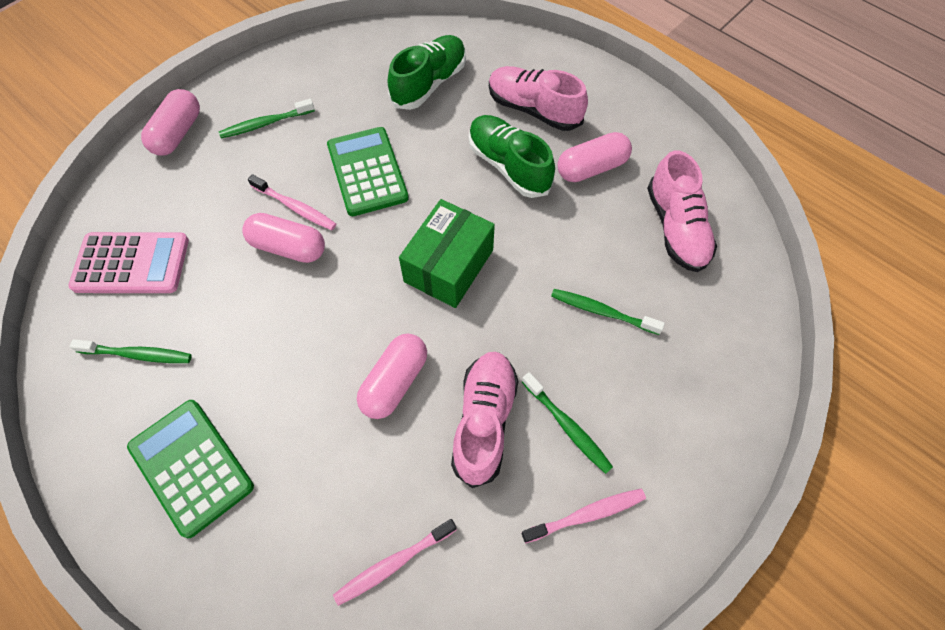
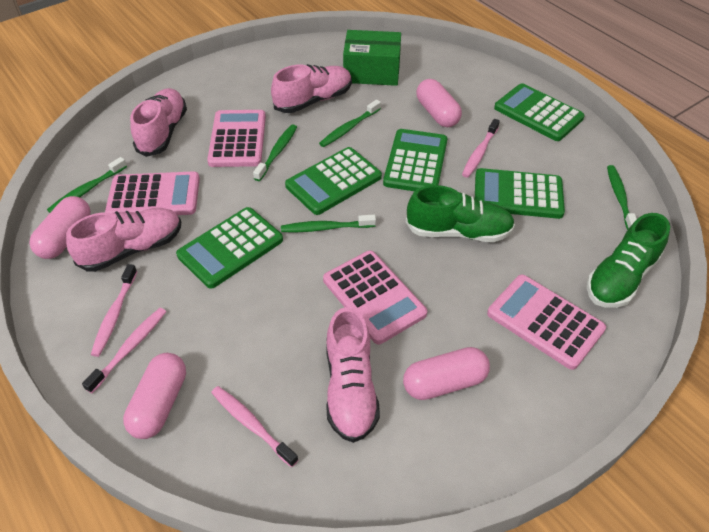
green calculator: 2 -> 5
green toothbrush: 4 -> 5
pink calculator: 1 -> 4
pink shoe: 3 -> 4
pink toothbrush: 3 -> 4

